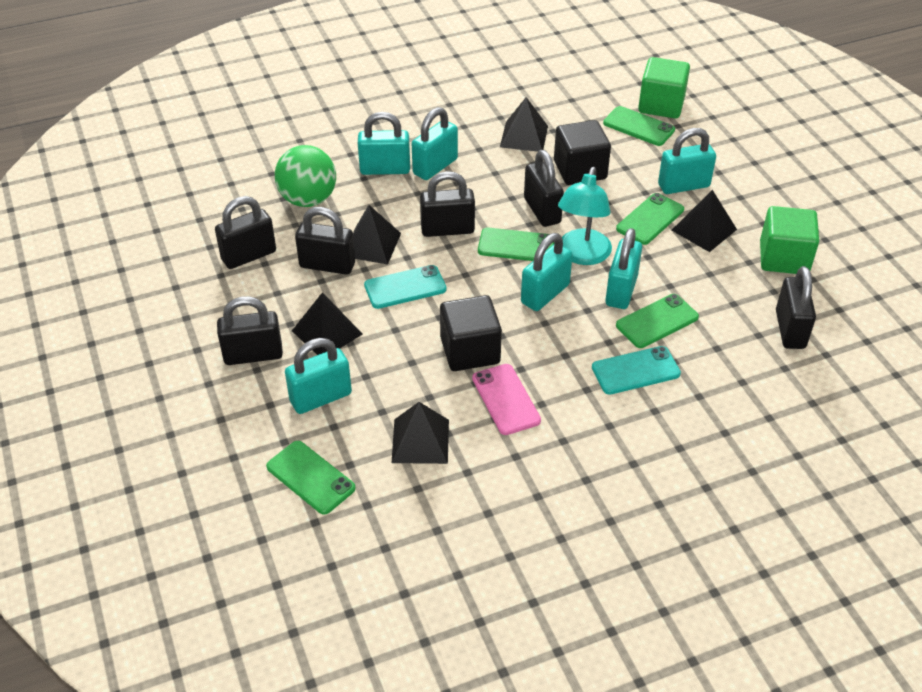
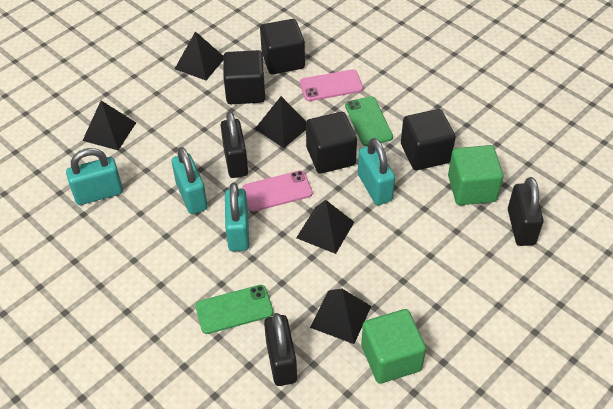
black cube: 2 -> 4
black padlock: 6 -> 3
green ball: 1 -> 0
green phone: 5 -> 2
pink phone: 1 -> 2
turquoise lamp: 1 -> 0
turquoise padlock: 6 -> 4
turquoise phone: 2 -> 0

